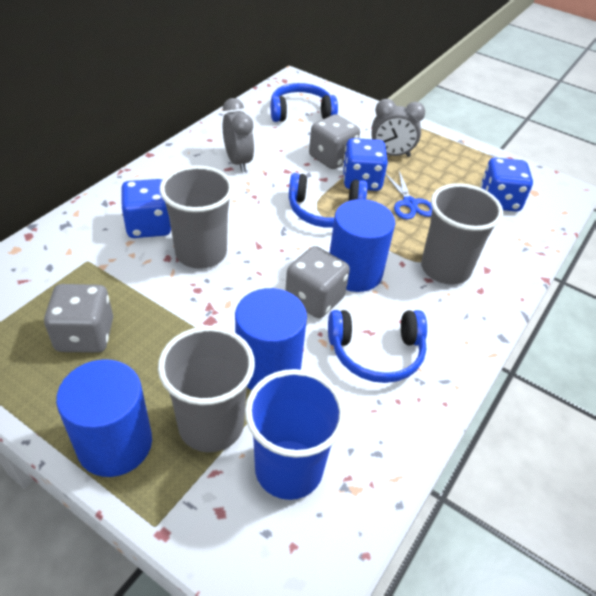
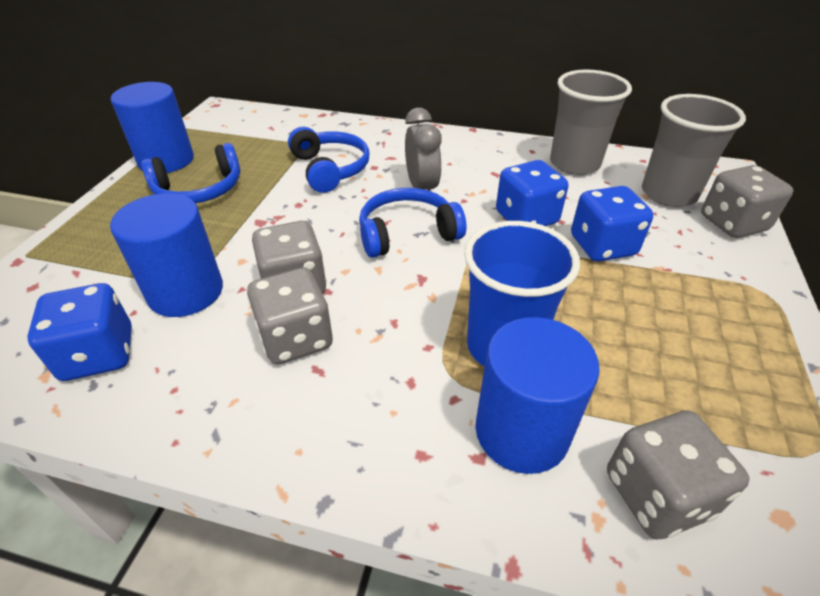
blue scissors: 1 -> 0
grey clock: 2 -> 1
grey cup: 3 -> 2
grey dice: 3 -> 4

